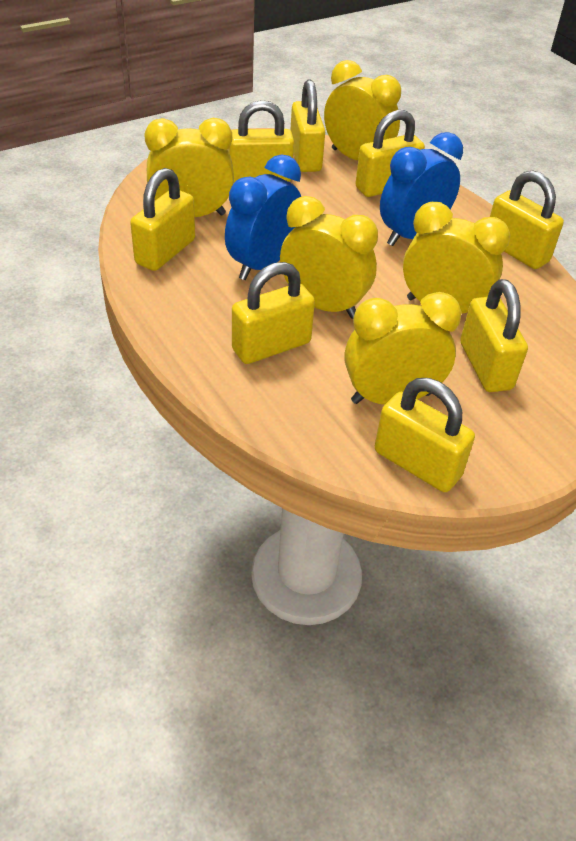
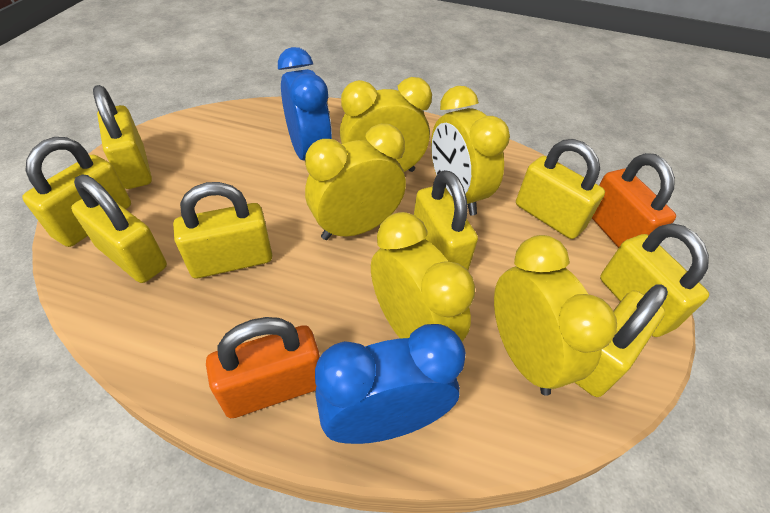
orange padlock: 0 -> 2

